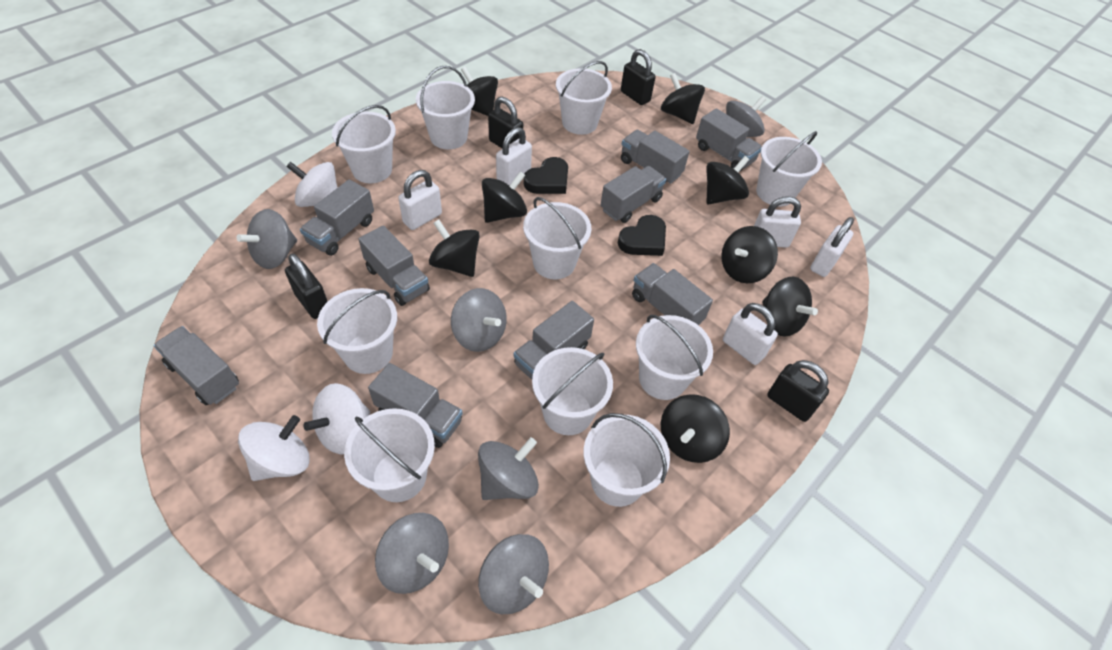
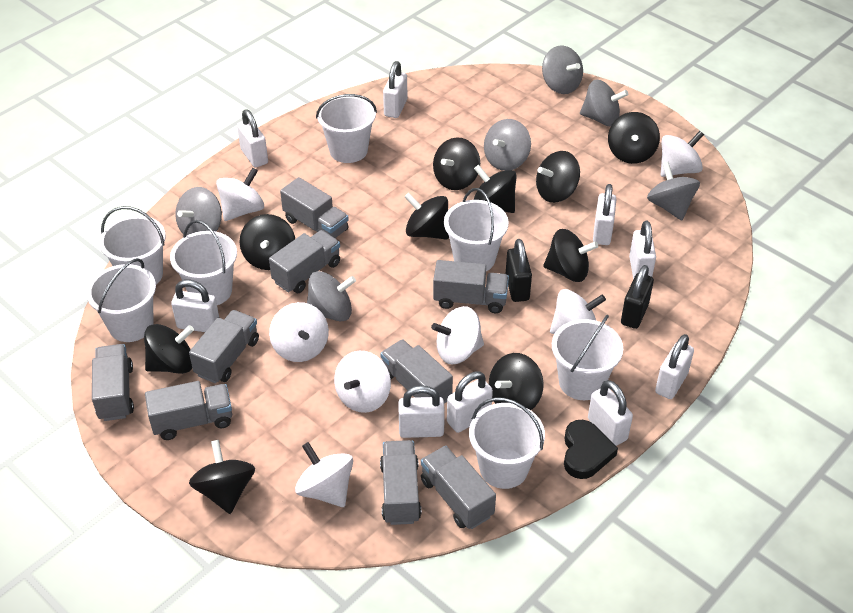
black heart: 2 -> 1
black padlock: 4 -> 2
black spinning top: 8 -> 10
white bucket: 10 -> 7
white padlock: 5 -> 9
white spinning top: 3 -> 7

